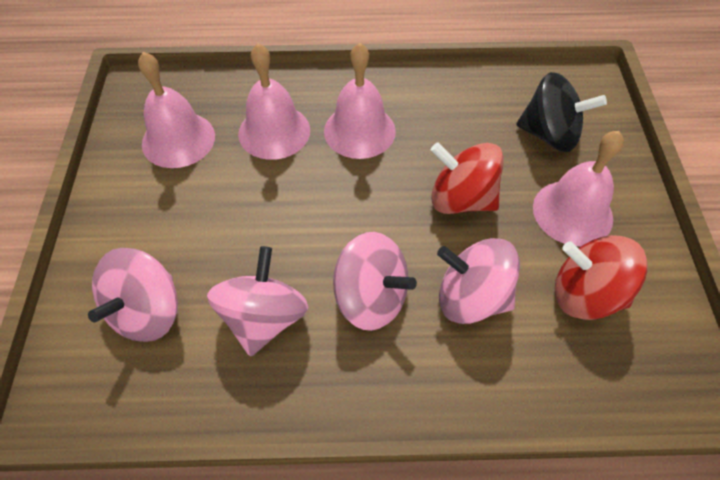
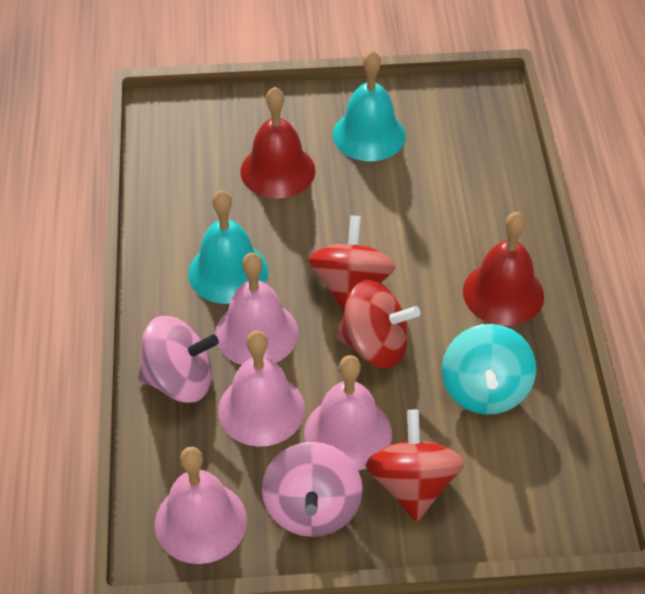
black spinning top: 1 -> 0
pink spinning top: 4 -> 2
red bell: 0 -> 2
red spinning top: 2 -> 3
turquoise bell: 0 -> 2
turquoise spinning top: 0 -> 1

